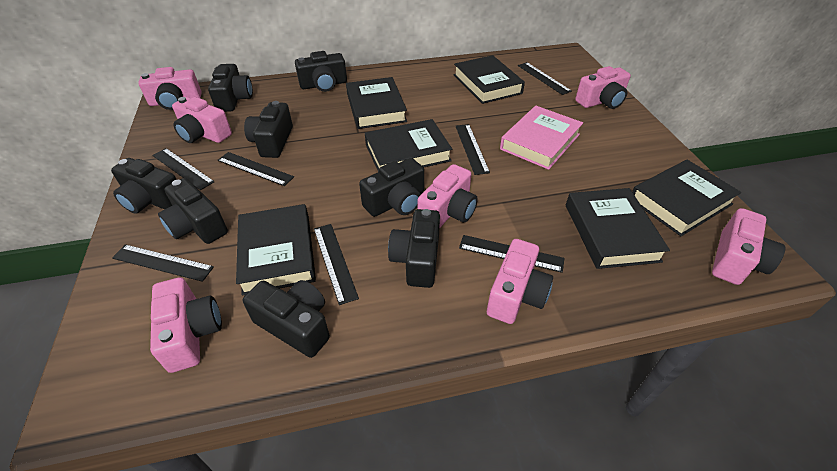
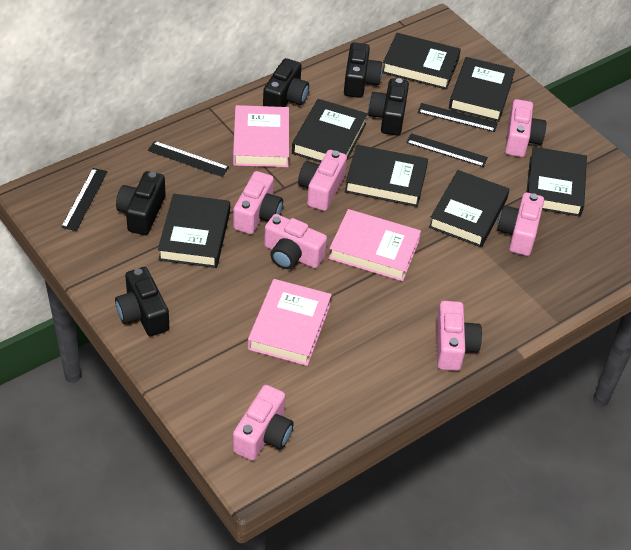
black book: 6 -> 7
black camera: 8 -> 5
black ruler: 7 -> 4
pink book: 1 -> 3

